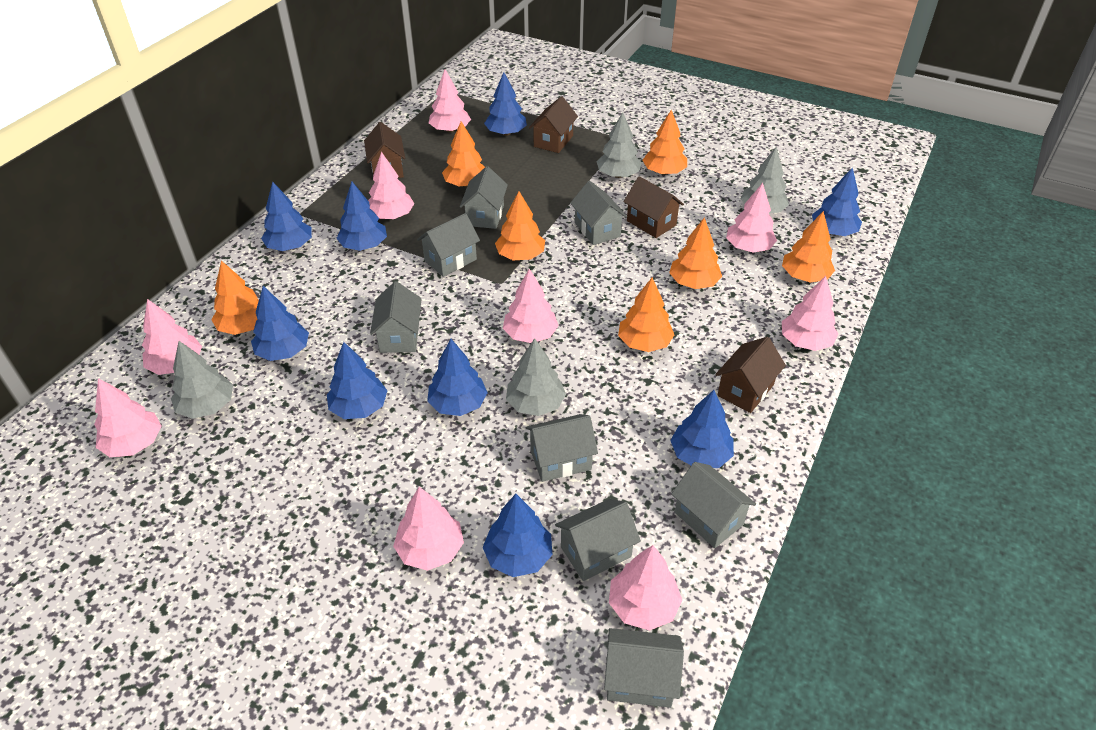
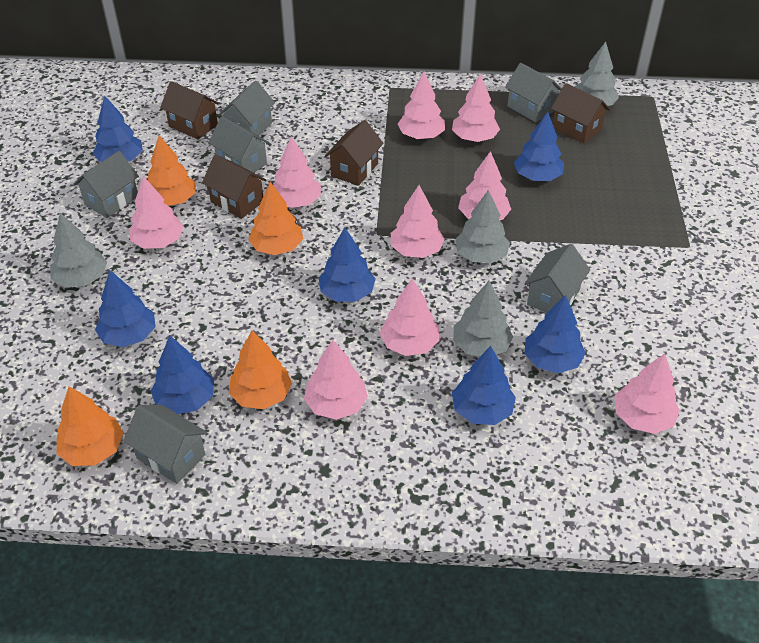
blue tree: 9 -> 7
grey house: 8 -> 6
orange tree: 7 -> 4

